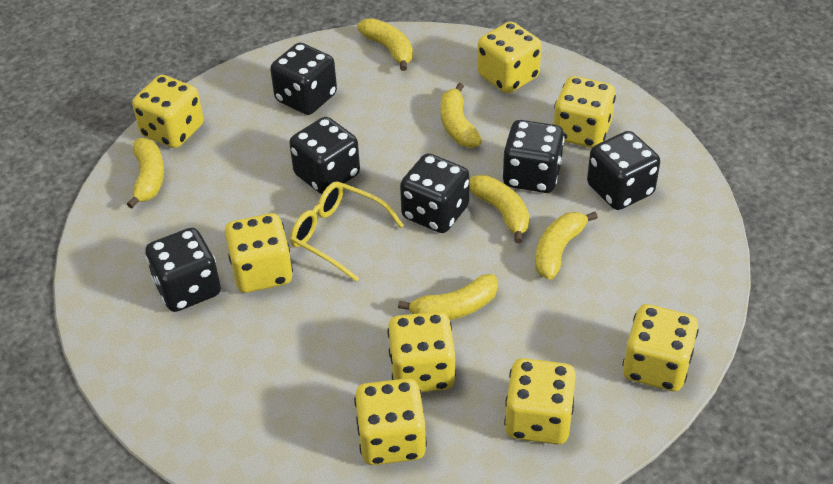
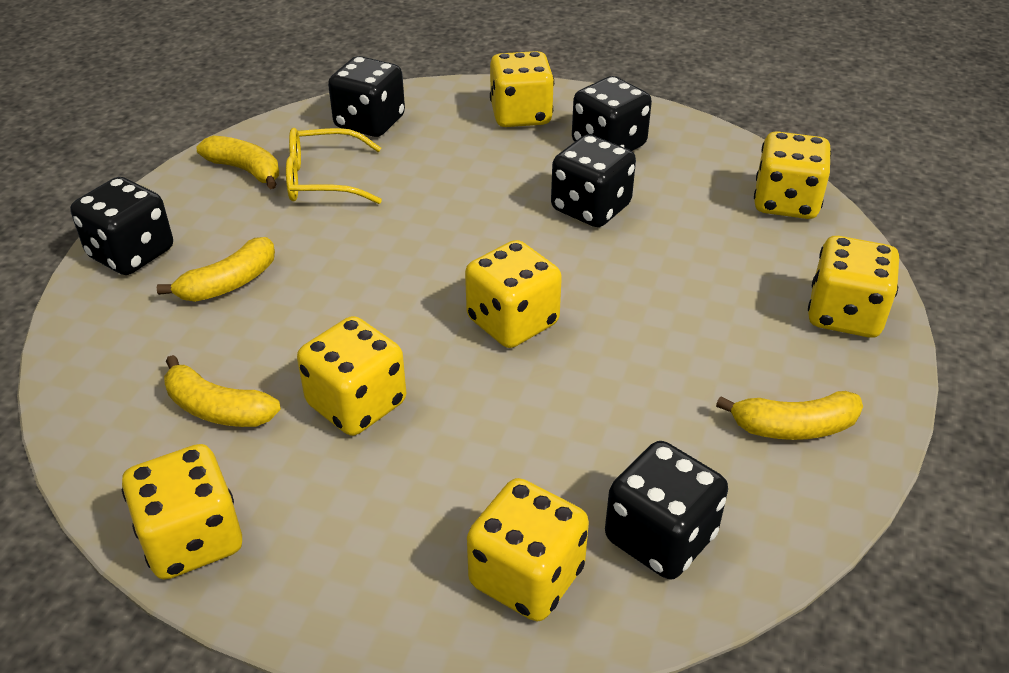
black dice: 6 -> 5
yellow banana: 6 -> 4
yellow dice: 8 -> 7

